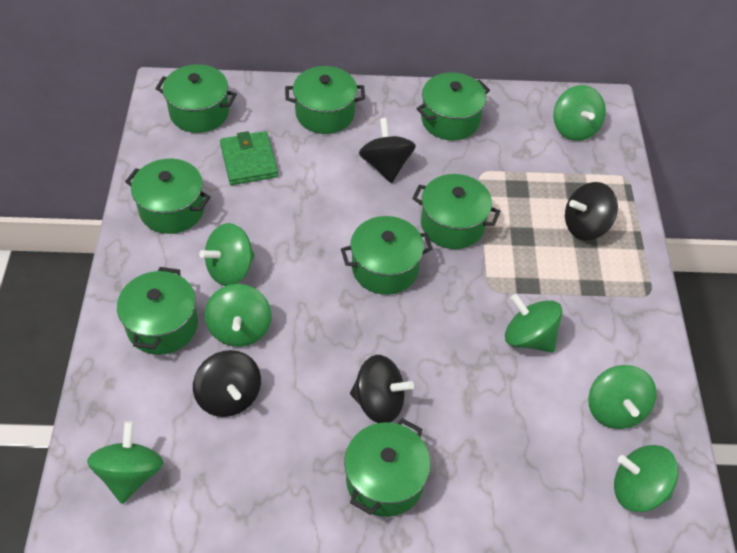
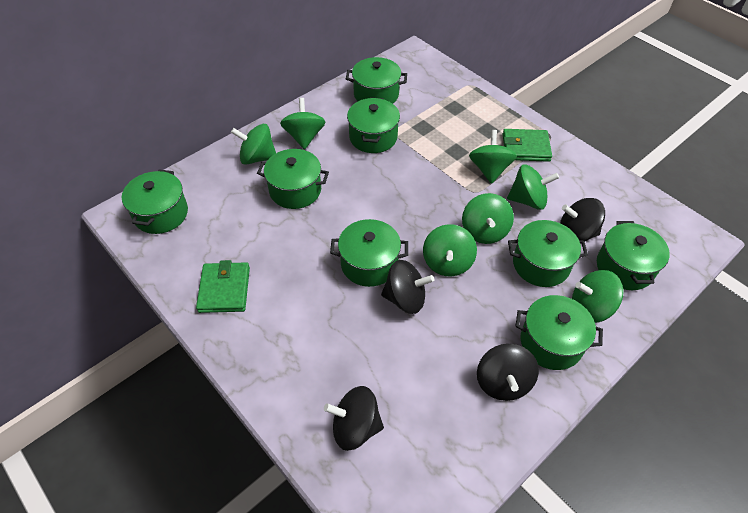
green wallet: 1 -> 2

